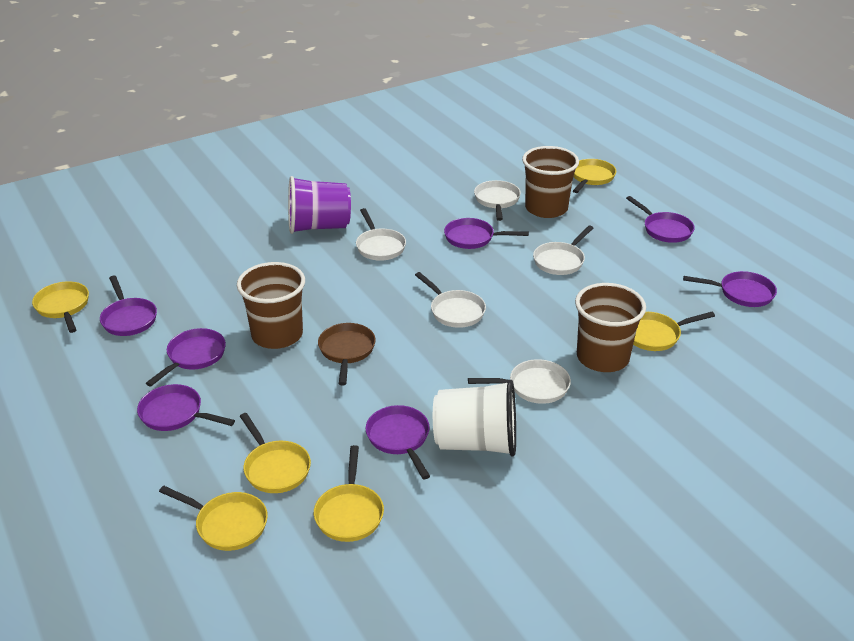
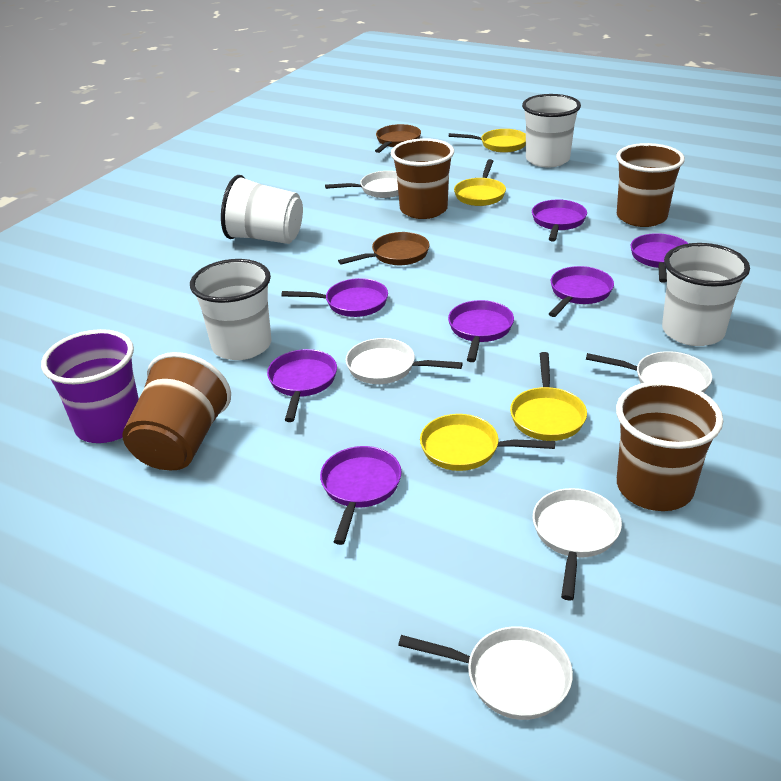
brown cup: 3 -> 4
brown pan: 1 -> 2
white cup: 1 -> 4
yellow pan: 6 -> 4

